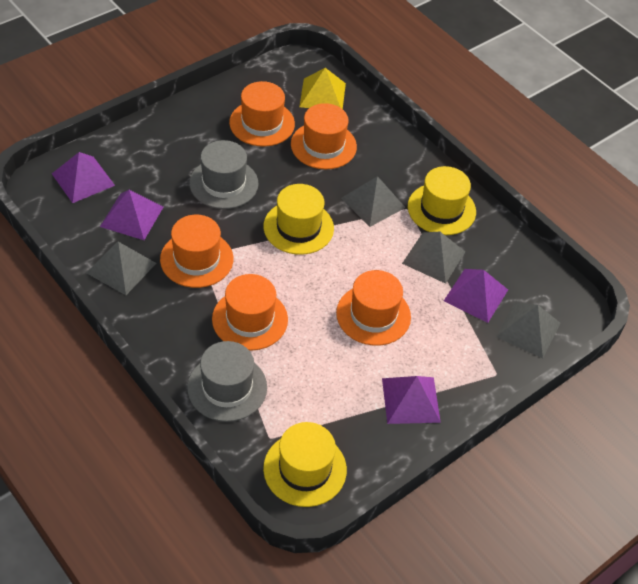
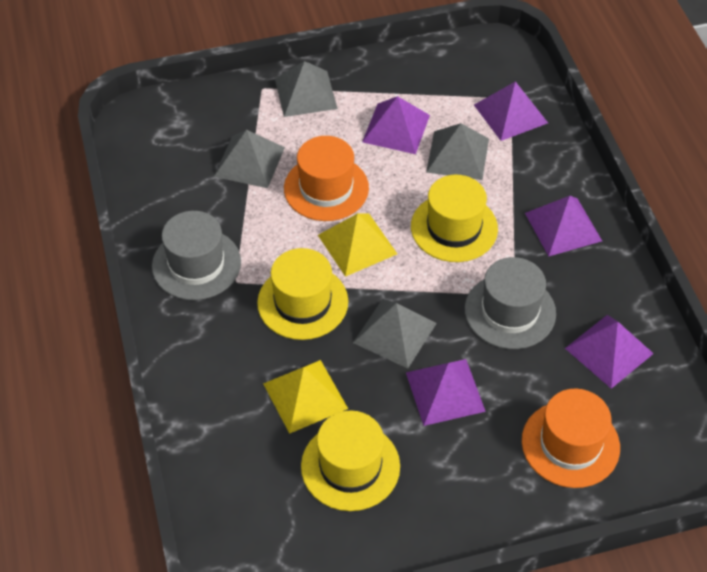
orange hat: 5 -> 2
purple pyramid: 4 -> 5
yellow pyramid: 1 -> 2

